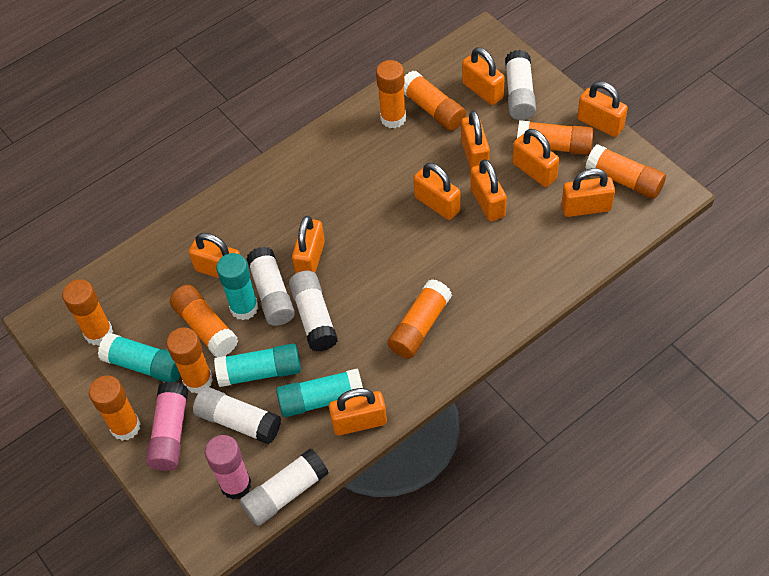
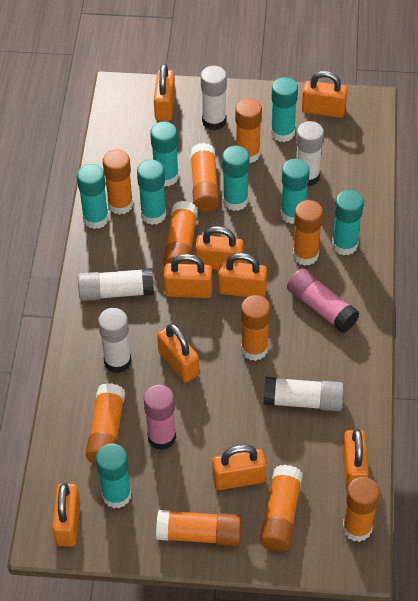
orange glue stick: 9 -> 10
orange padlock: 10 -> 9
turquoise glue stick: 4 -> 8

